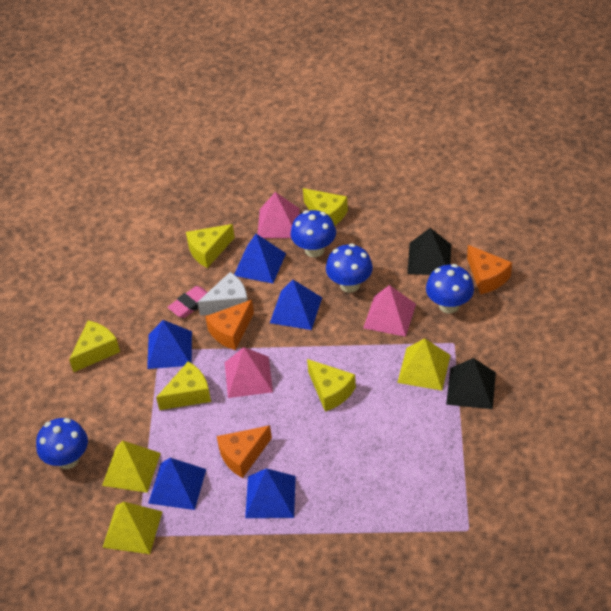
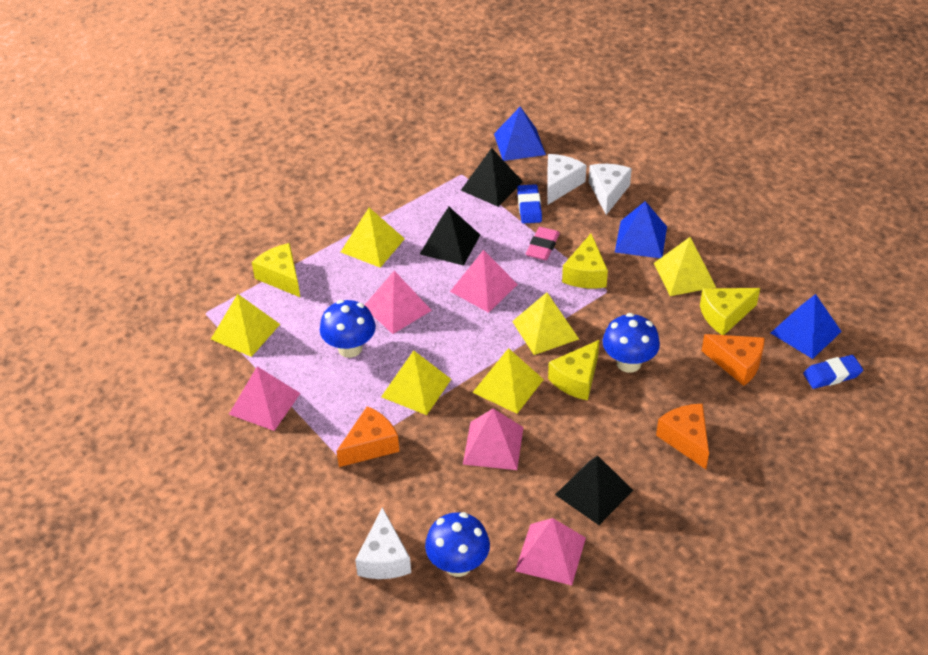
black pyramid: 2 -> 3
blue eraser: 0 -> 2
blue mushroom: 4 -> 3
blue pyramid: 5 -> 3
pink pyramid: 3 -> 5
white cheese: 1 -> 3
yellow cheese: 5 -> 4
yellow pyramid: 3 -> 6

